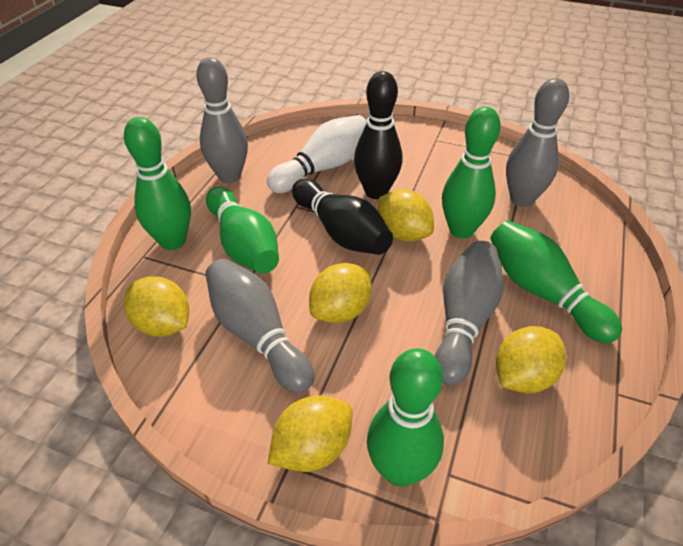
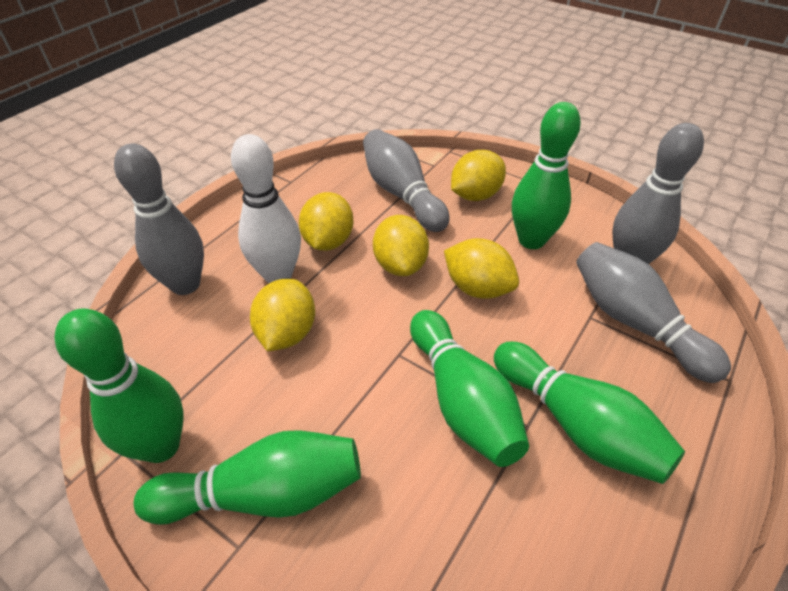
black bowling pin: 2 -> 0

